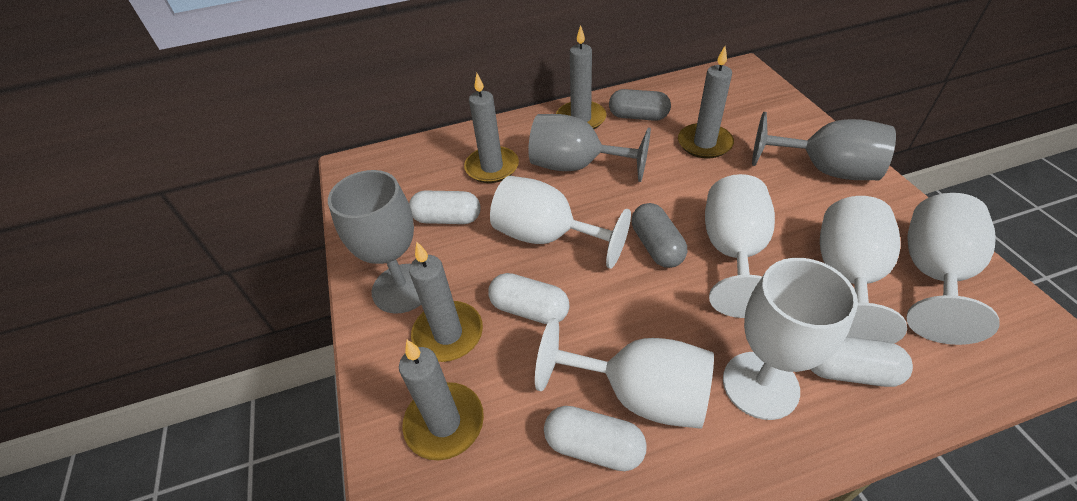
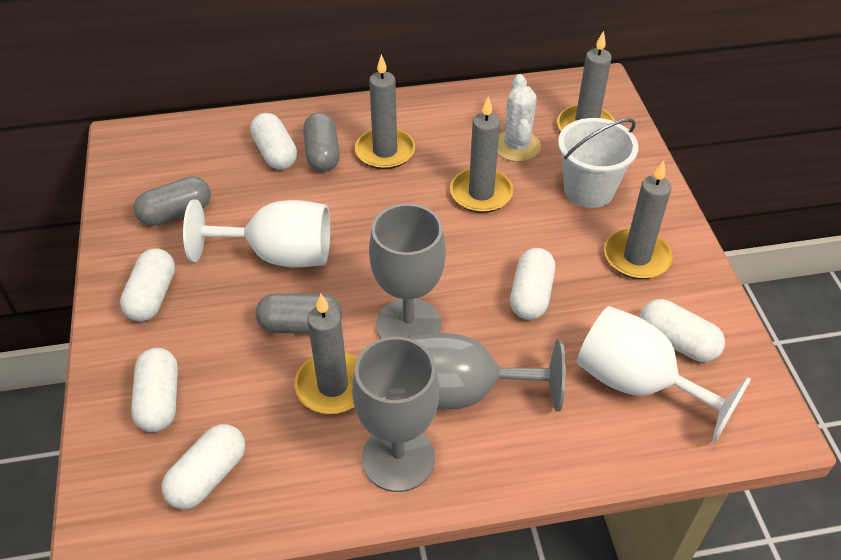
grey capsule: 2 -> 3
white bucket: 0 -> 1
white cactus: 0 -> 1
white capsule: 4 -> 6
white goblet: 6 -> 2

